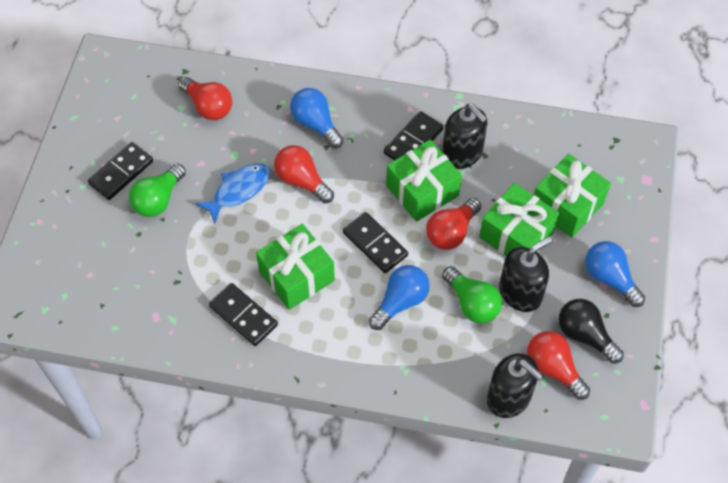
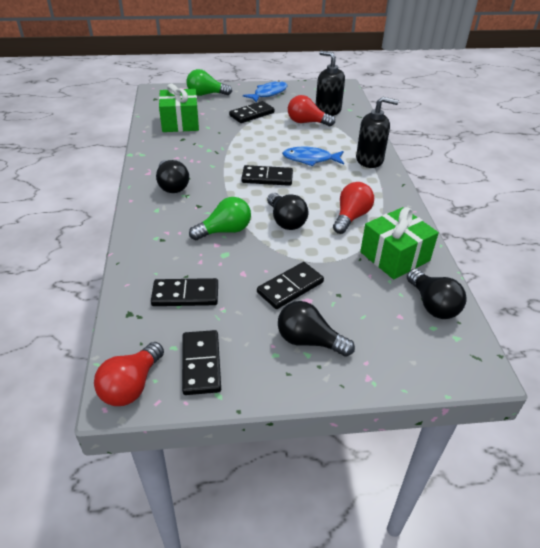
black domino: 4 -> 5
black light bulb: 1 -> 4
black soap dispenser: 3 -> 2
blue fish: 1 -> 2
blue light bulb: 3 -> 0
green gift: 4 -> 2
red light bulb: 4 -> 3

